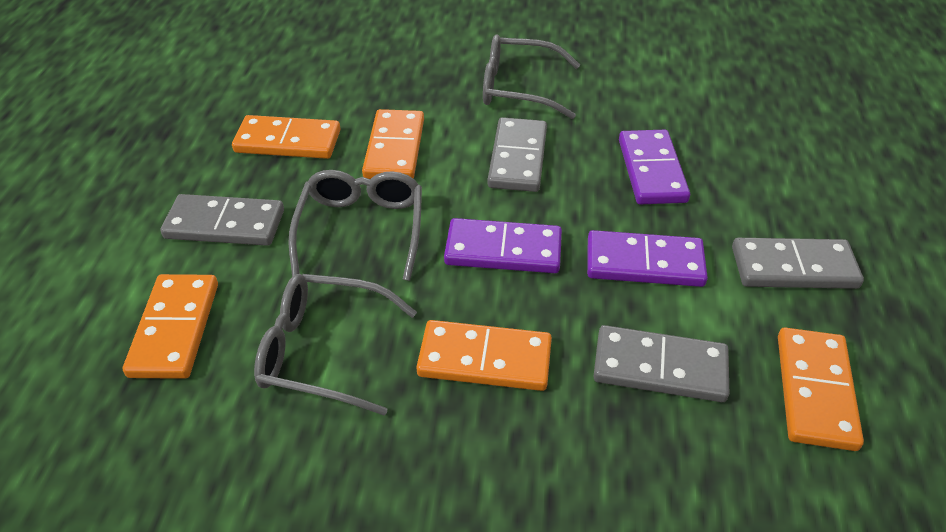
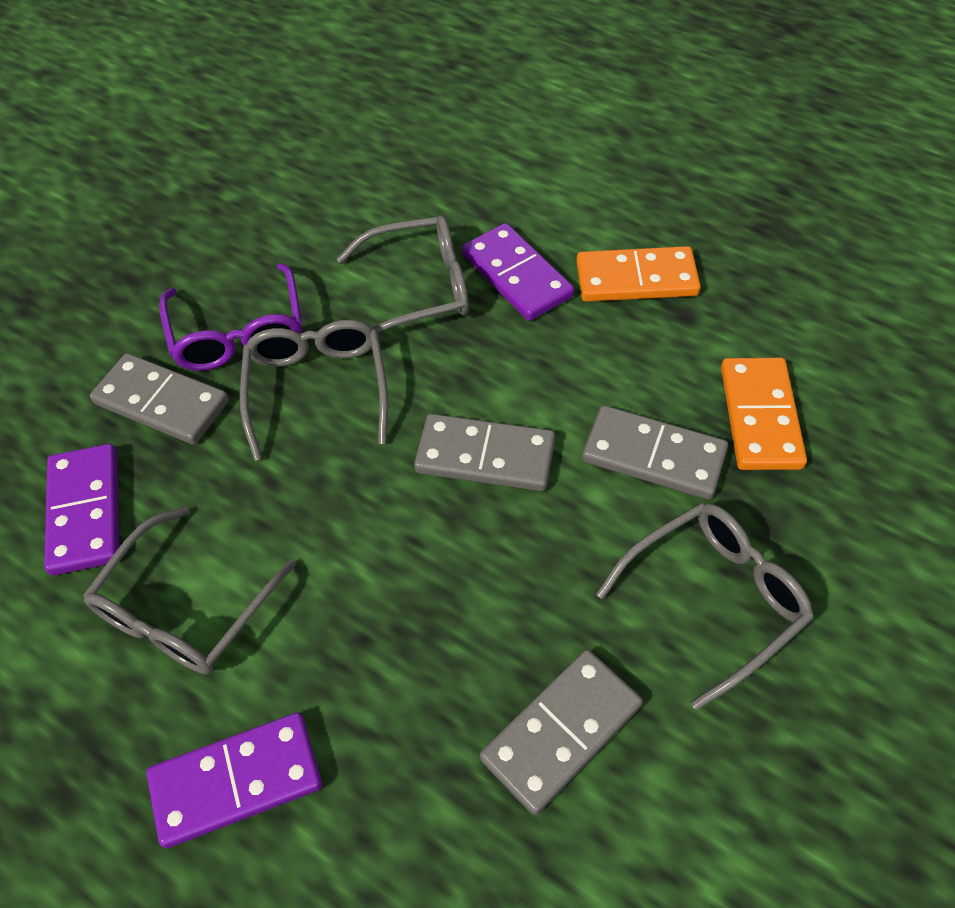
grey glasses: 3 -> 4
orange domino: 5 -> 2
purple glasses: 0 -> 1

